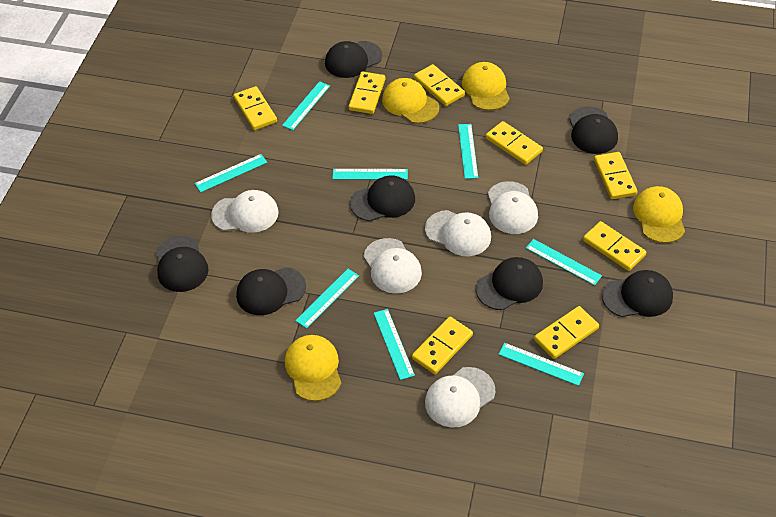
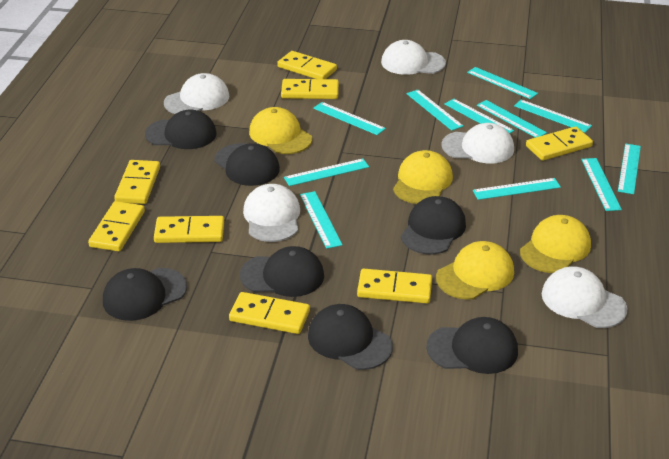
turquoise ruler: 8 -> 11

